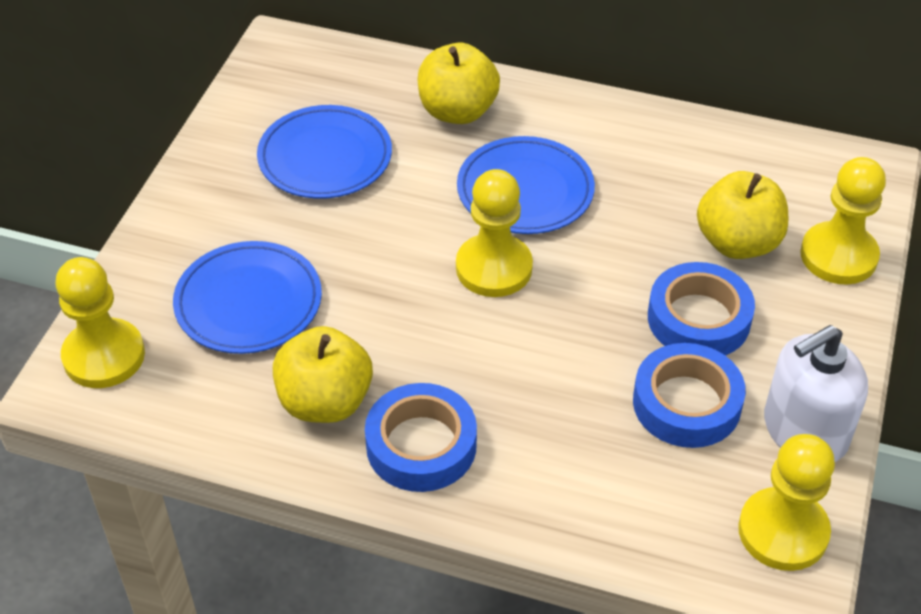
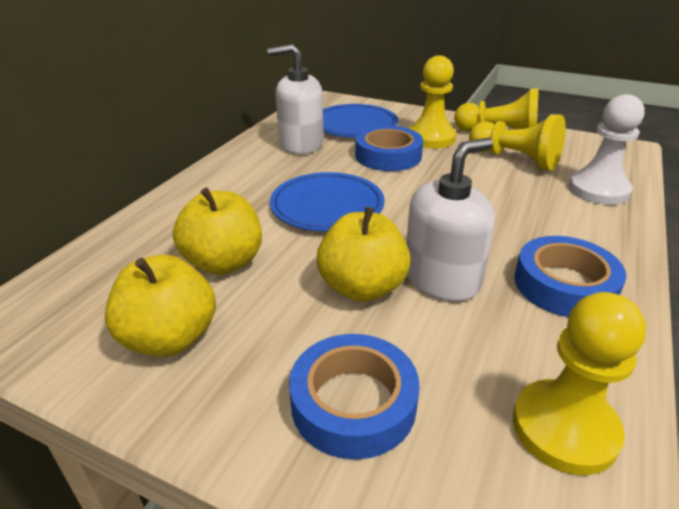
blue plate: 3 -> 2
white pawn: 0 -> 1
white soap dispenser: 1 -> 2

